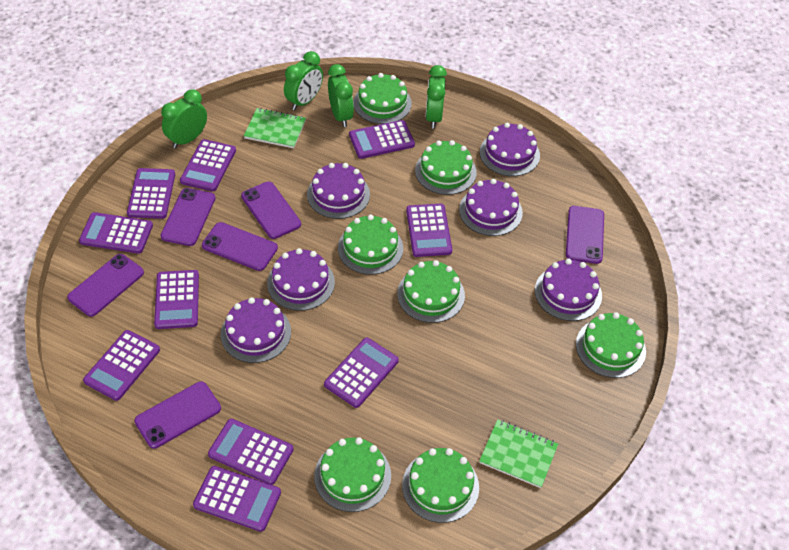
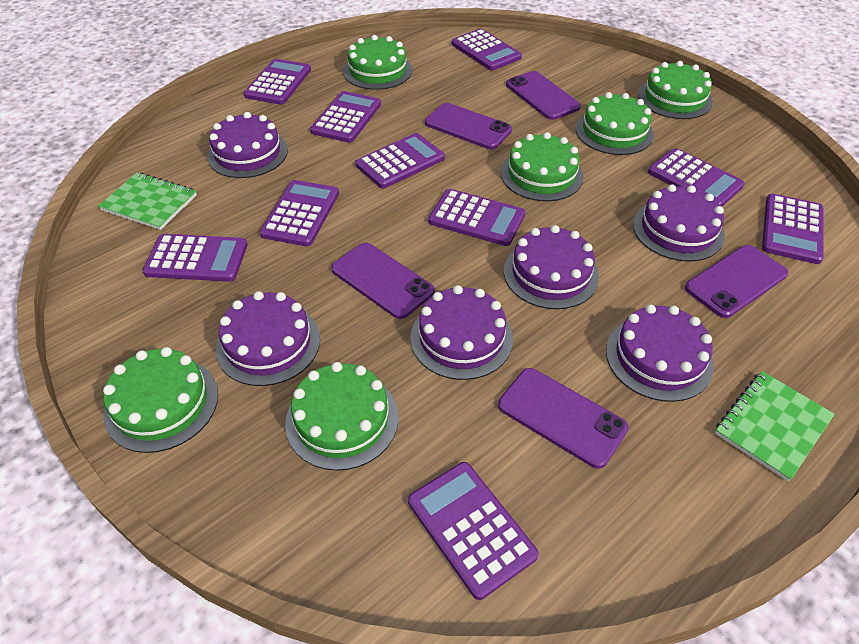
green cake: 7 -> 6
green clock: 4 -> 0
purple phone: 6 -> 5

